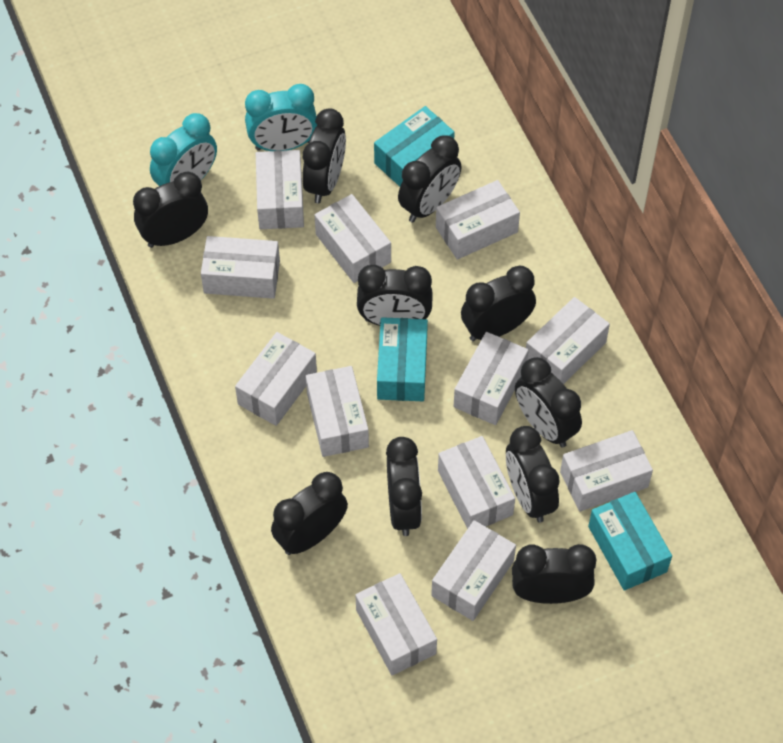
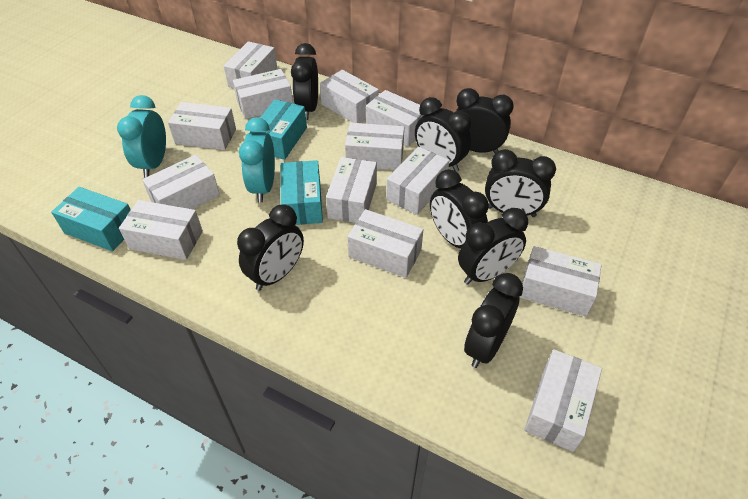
black clock: 10 -> 8
white box: 12 -> 13

